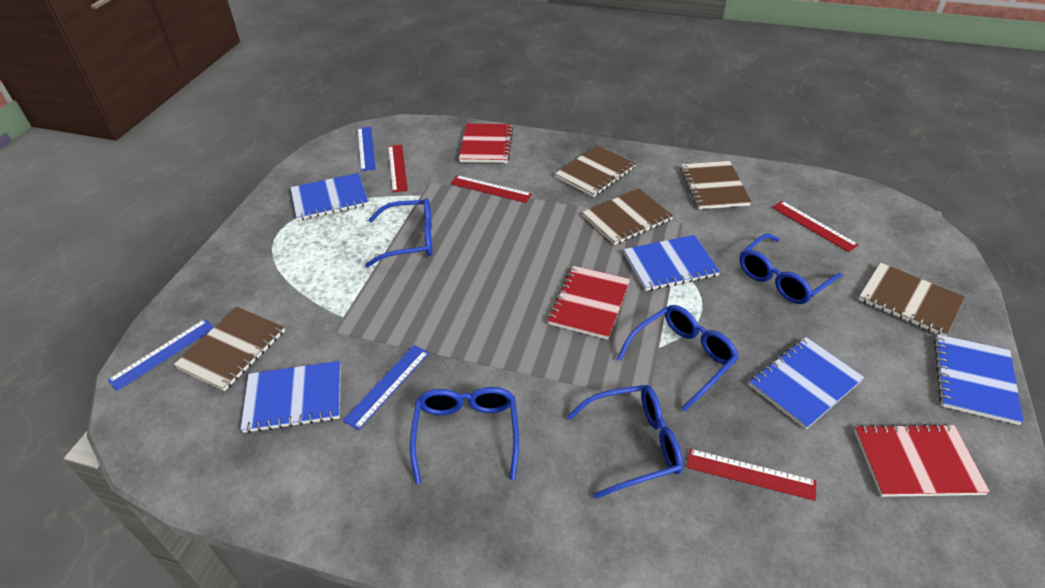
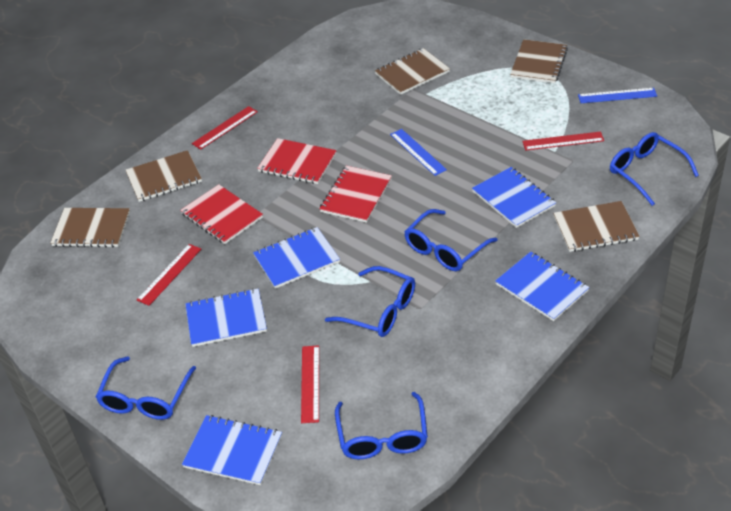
blue ruler: 3 -> 2

